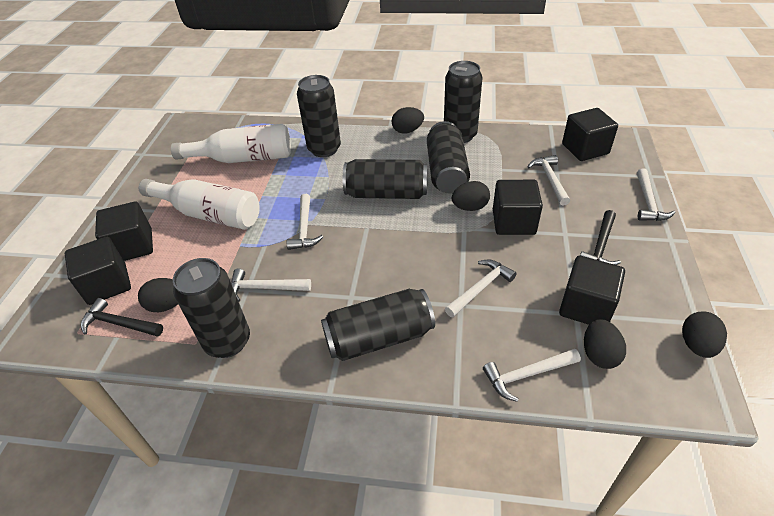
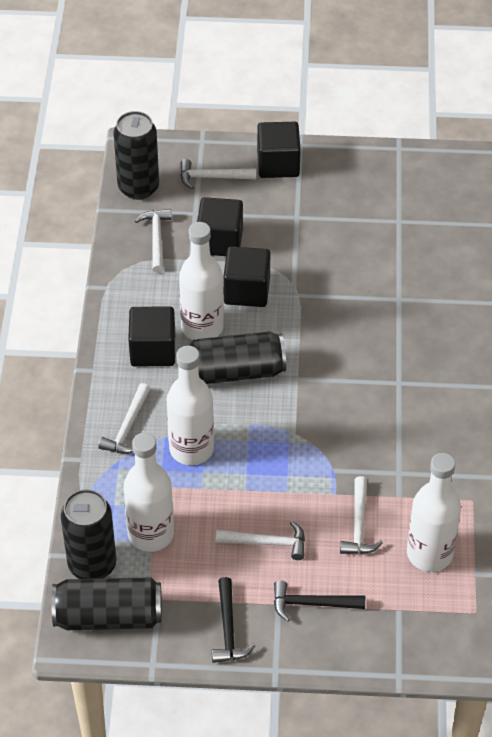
black can: 6 -> 4
black cube: 5 -> 4
black egg: 5 -> 0
white bottle: 2 -> 4
white hammer: 6 -> 5

